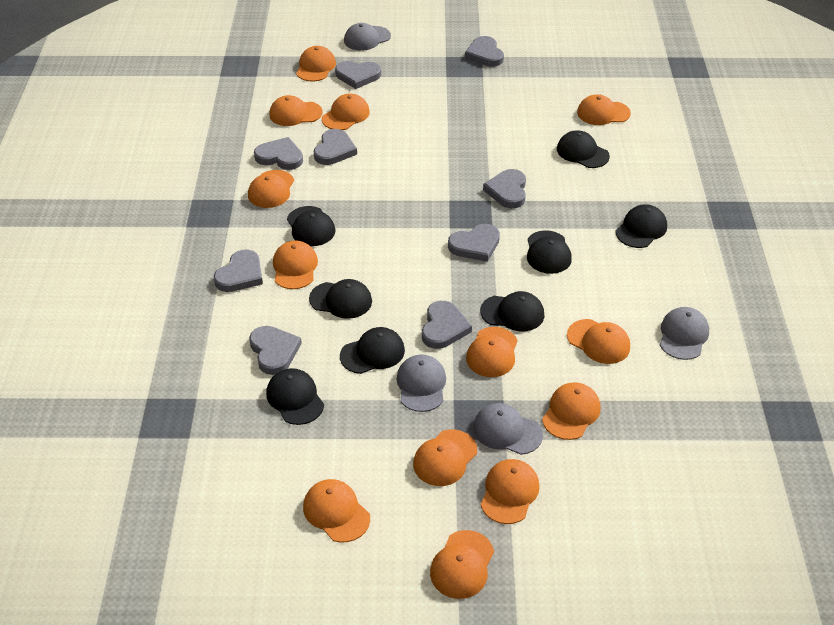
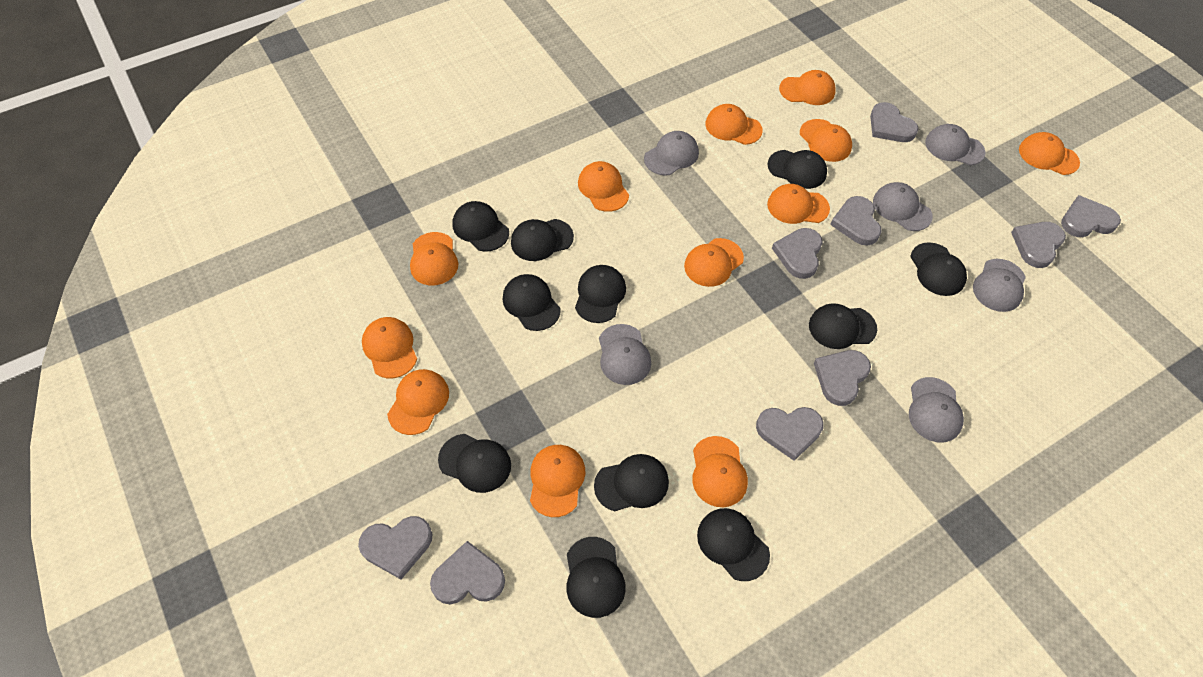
black cap: 8 -> 11
grey cap: 4 -> 6
orange cap: 13 -> 12

